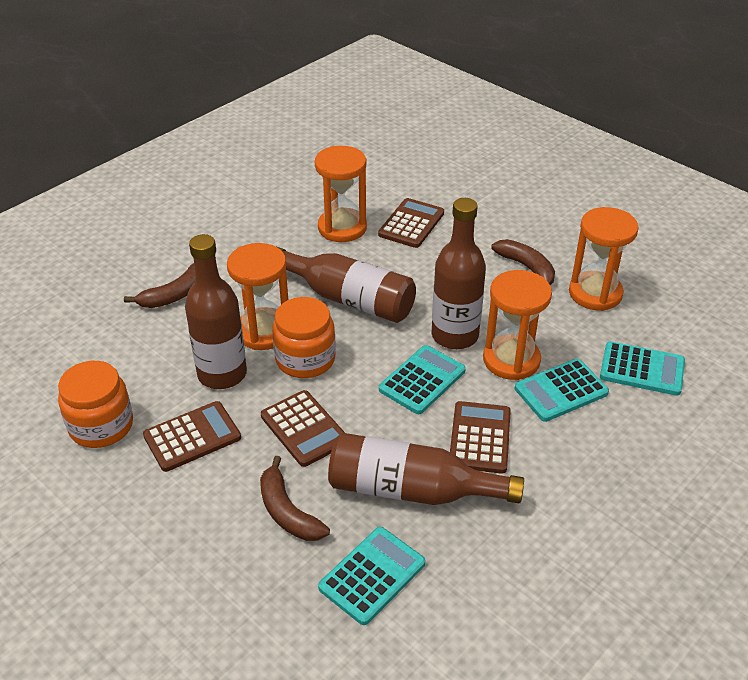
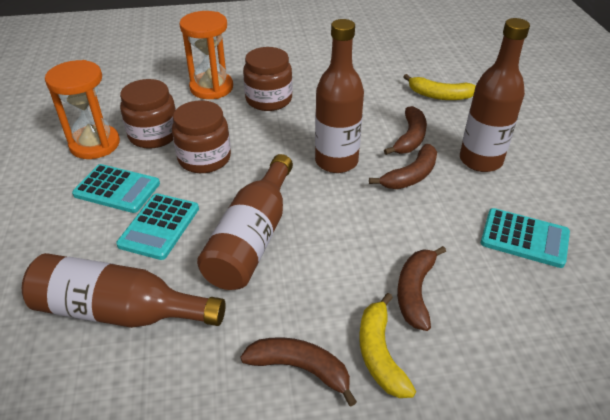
brown banana: 3 -> 4
brown calculator: 4 -> 0
brown jar: 0 -> 3
orange hourglass: 4 -> 2
orange jar: 2 -> 0
turquoise calculator: 4 -> 3
yellow banana: 0 -> 2

